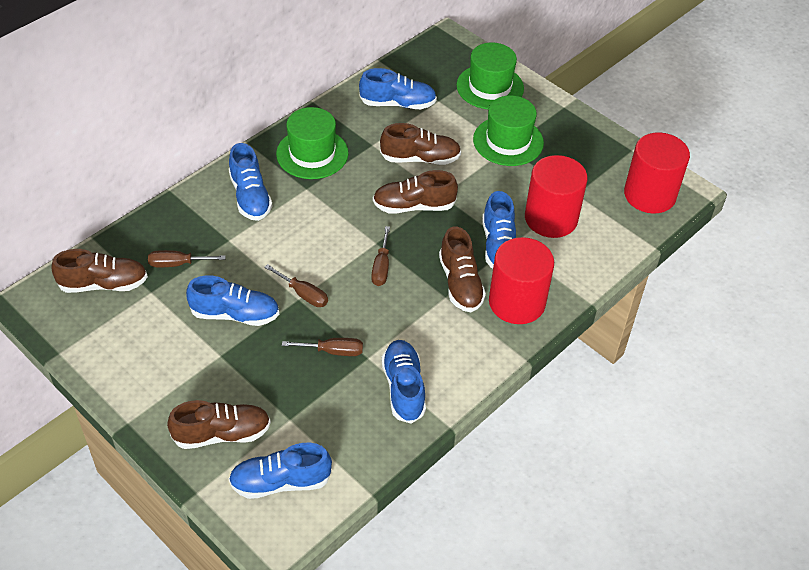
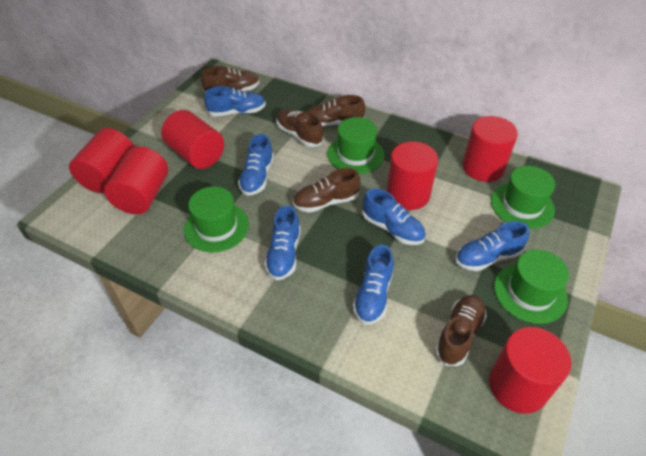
brown screwdriver: 4 -> 0
green hat: 3 -> 4
red cylinder: 3 -> 6

